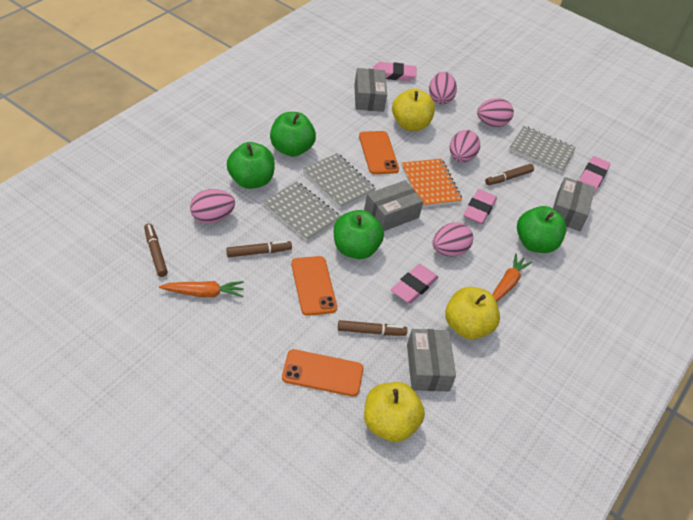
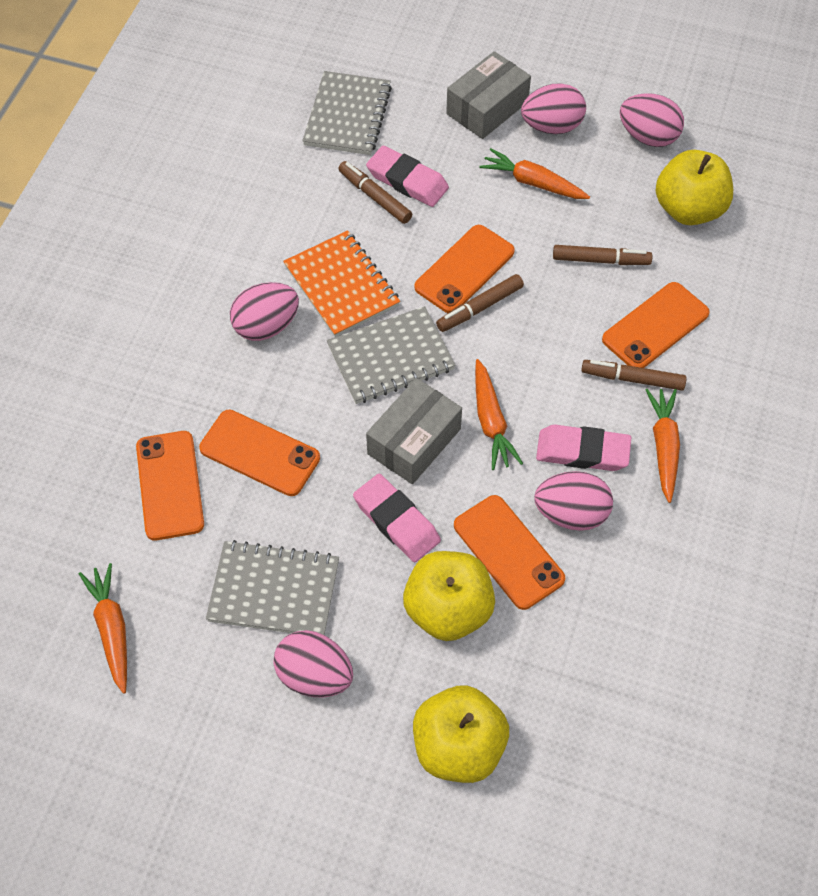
green apple: 4 -> 0
grey box: 4 -> 2
orange carrot: 2 -> 4
orange phone: 3 -> 5
pink eraser: 4 -> 3

